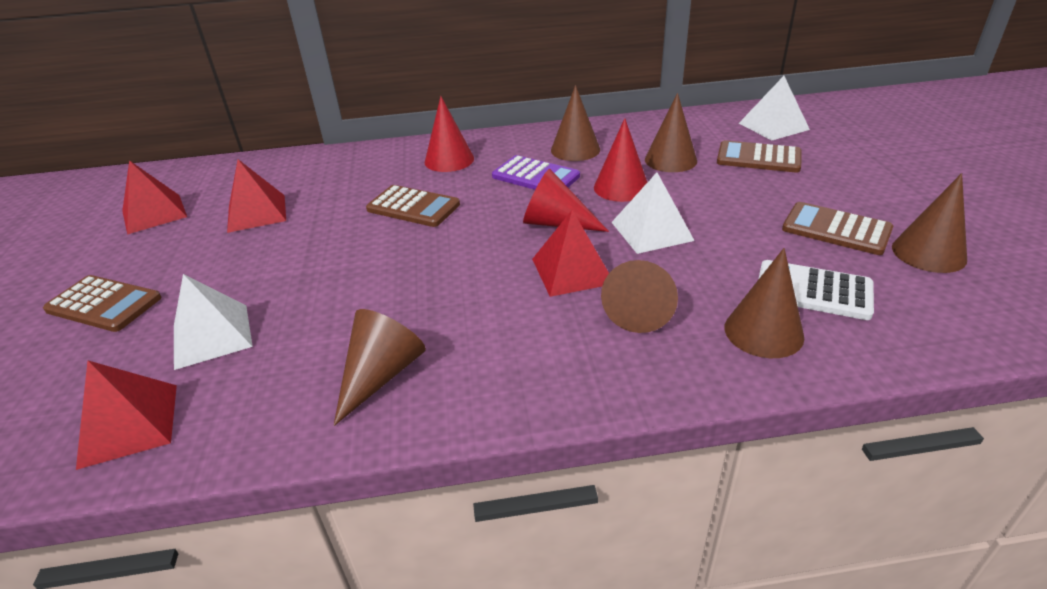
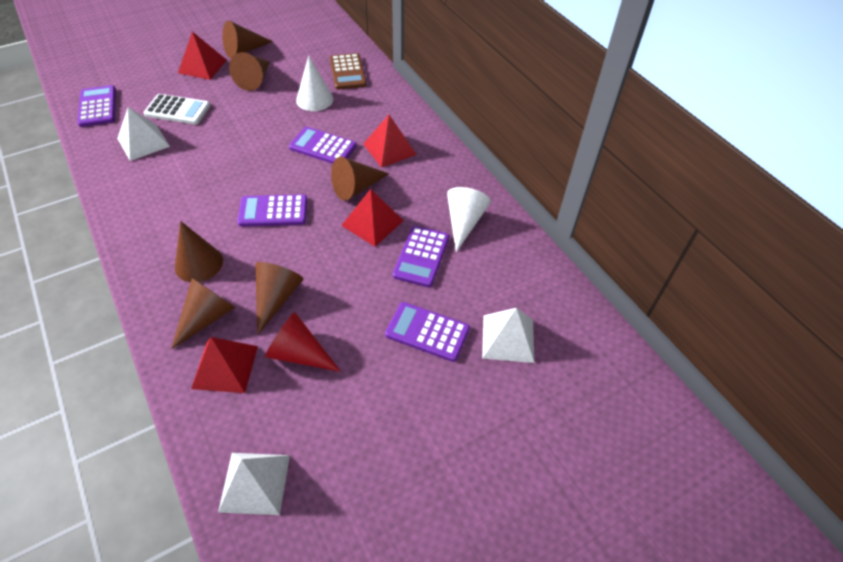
brown calculator: 4 -> 1
purple calculator: 1 -> 5
red cone: 3 -> 1
white cone: 0 -> 2

